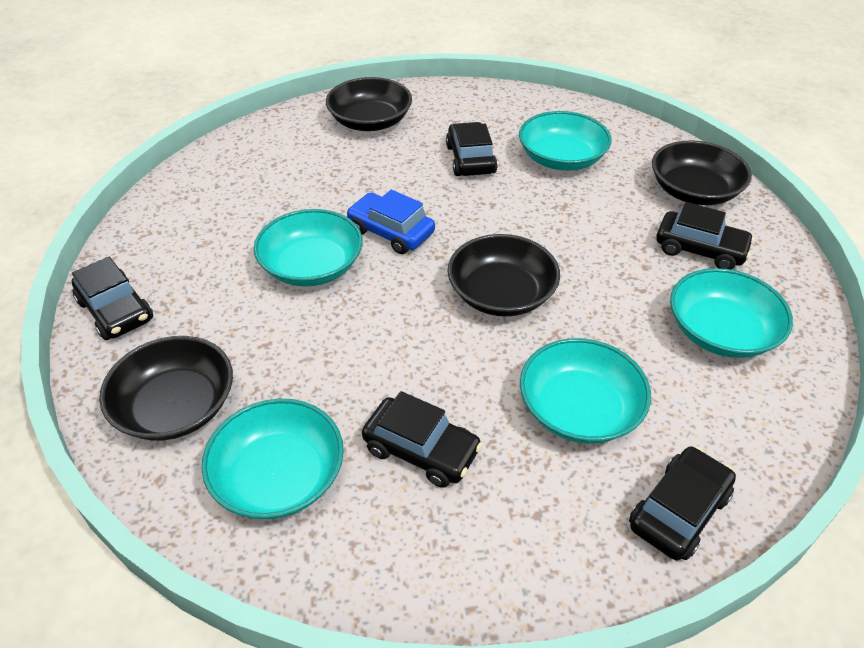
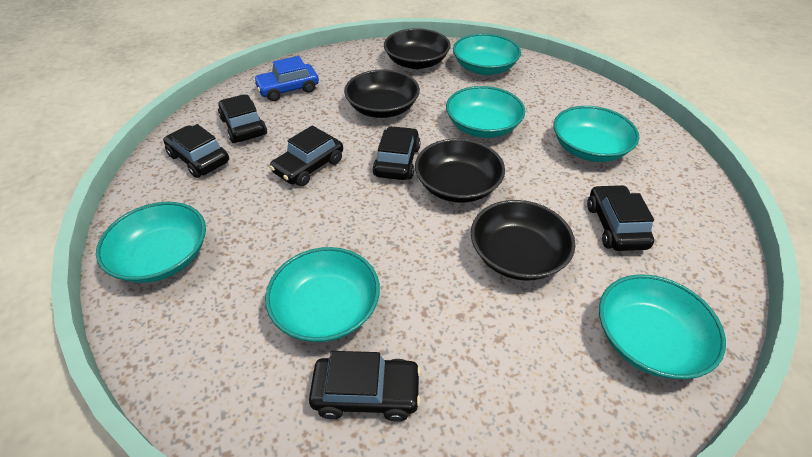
black car: 5 -> 6
turquoise bowl: 5 -> 6

